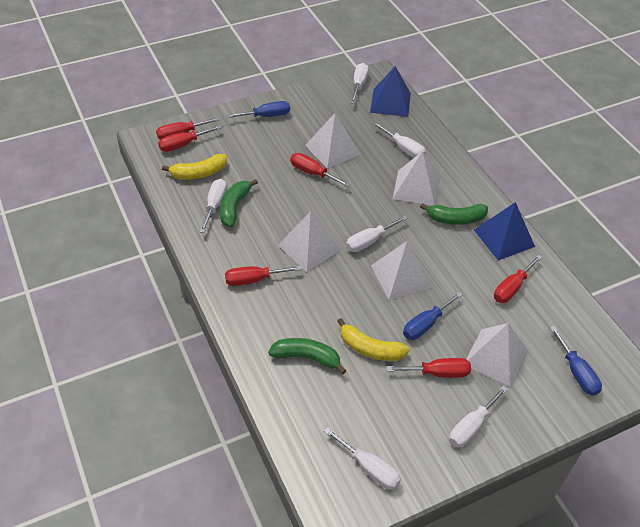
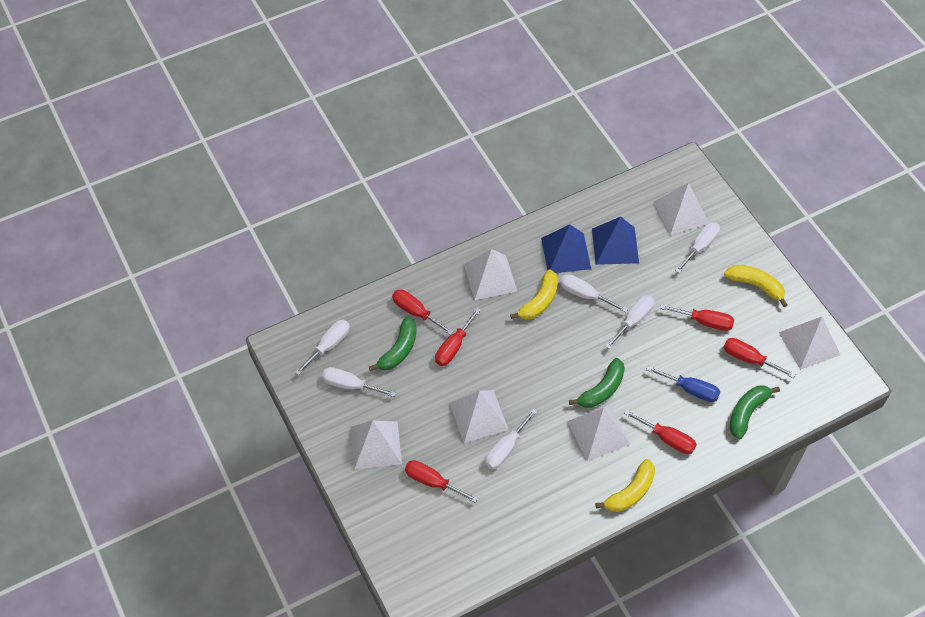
blue screwdriver: 3 -> 1
white pyramid: 5 -> 6
yellow banana: 2 -> 3

